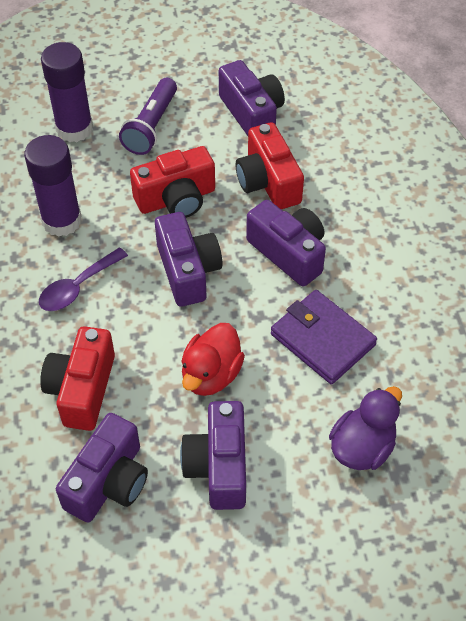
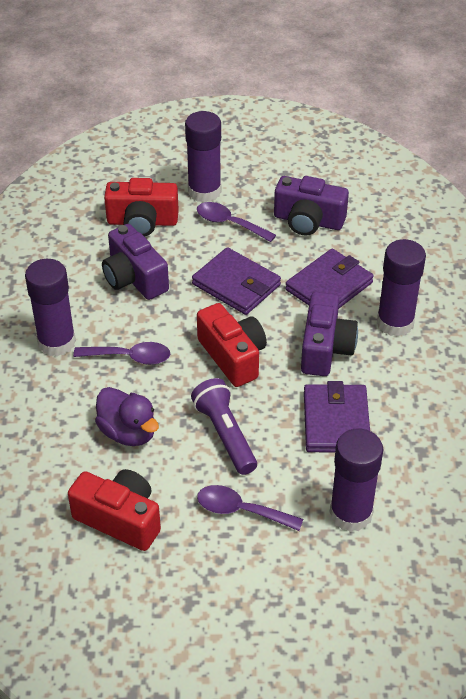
purple camera: 5 -> 3
purple glue stick: 2 -> 4
purple spoon: 1 -> 3
purple wallet: 1 -> 3
red duck: 1 -> 0

